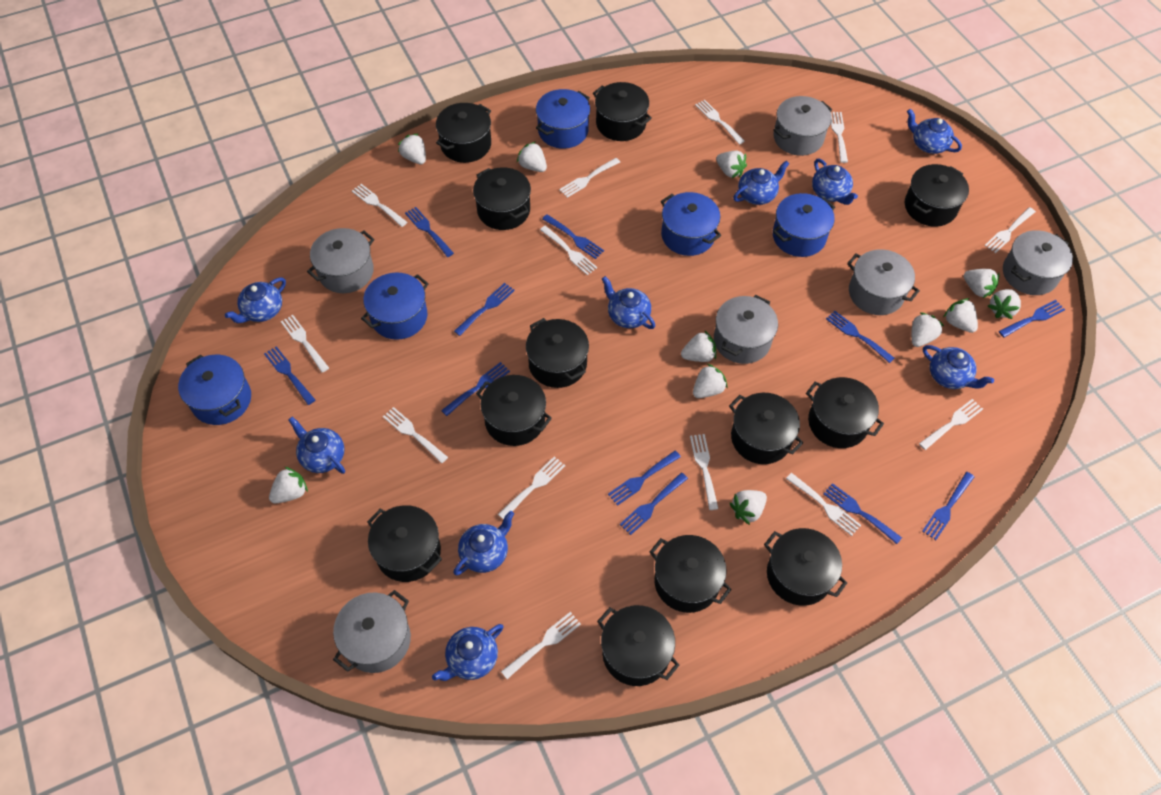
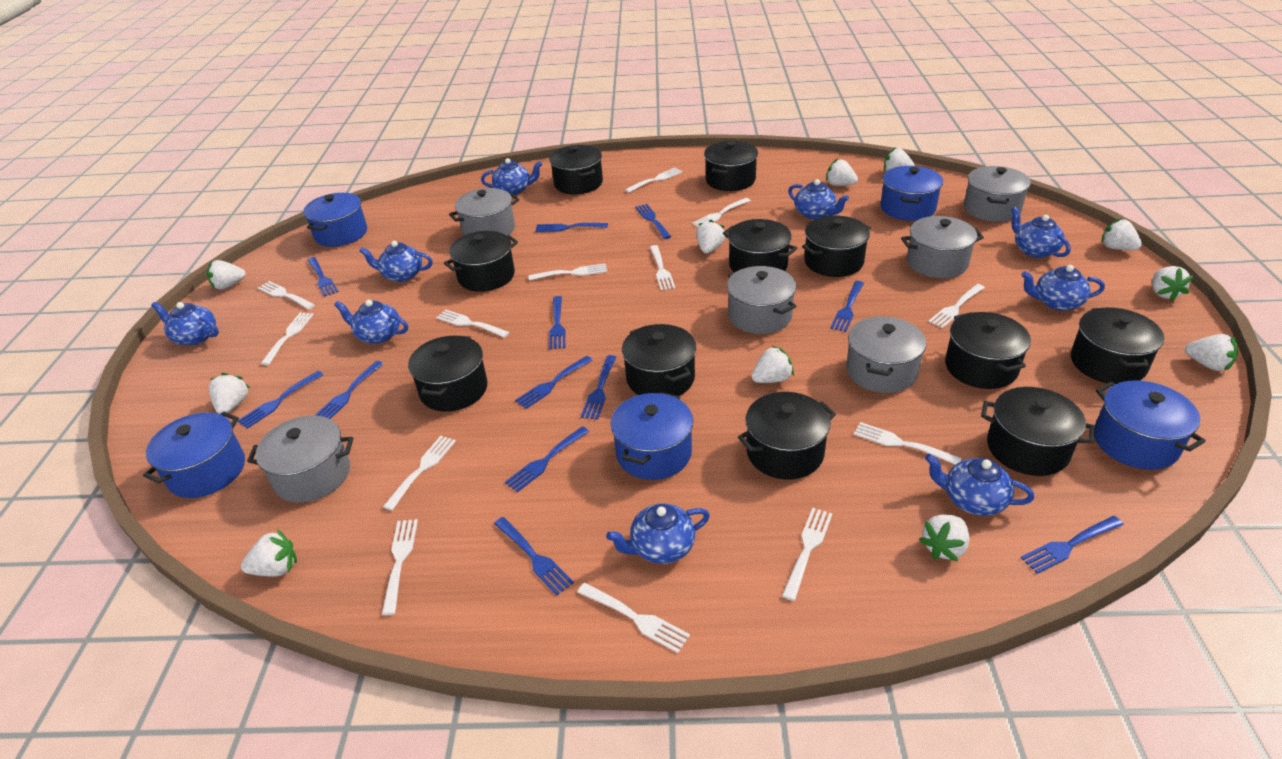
black pot: 12 -> 11
blue fork: 11 -> 12

